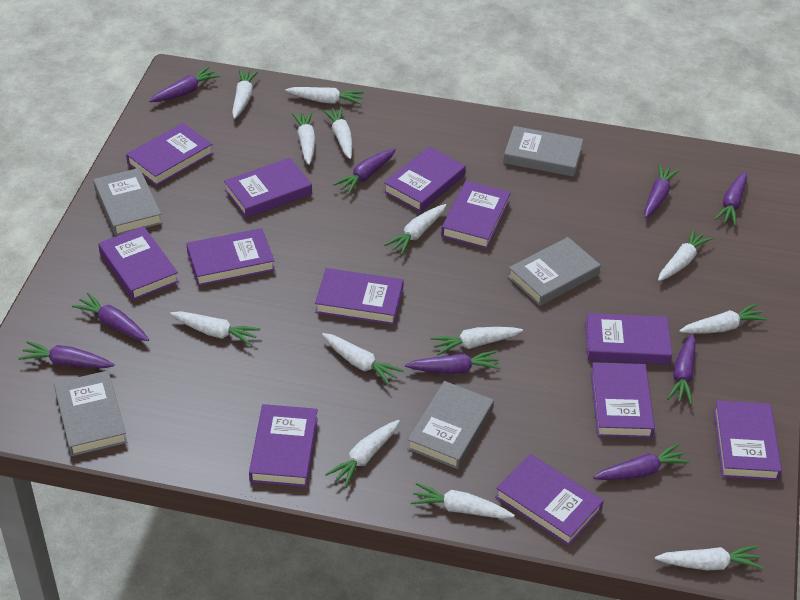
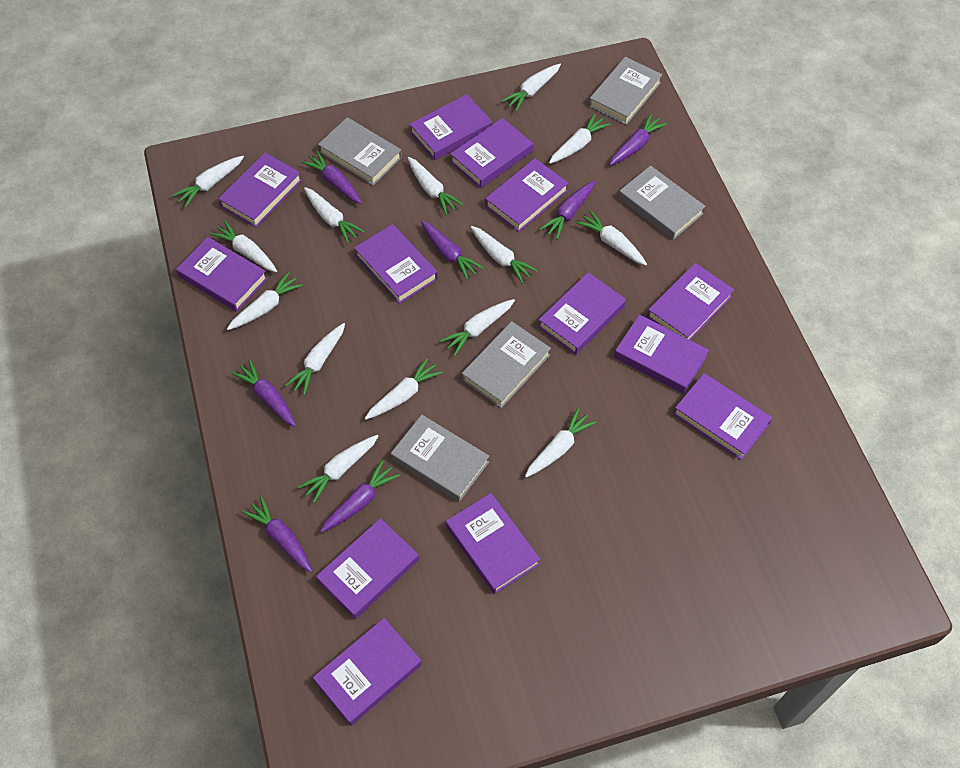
purple book: 12 -> 13
purple carrot: 9 -> 7
white carrot: 13 -> 14

